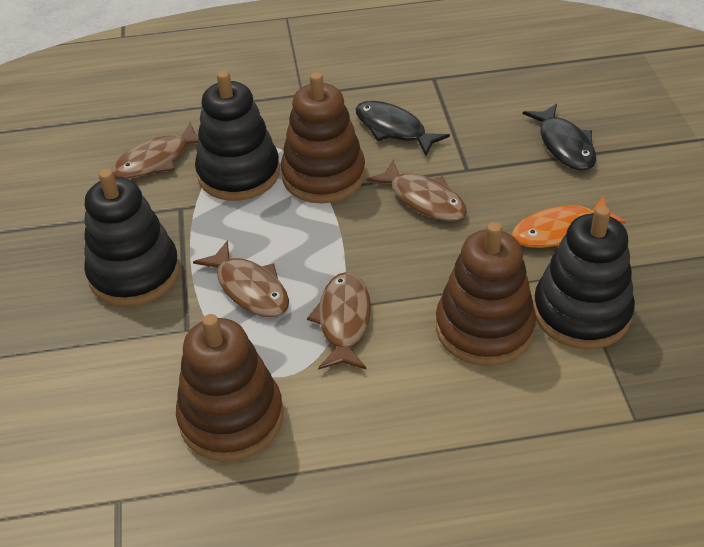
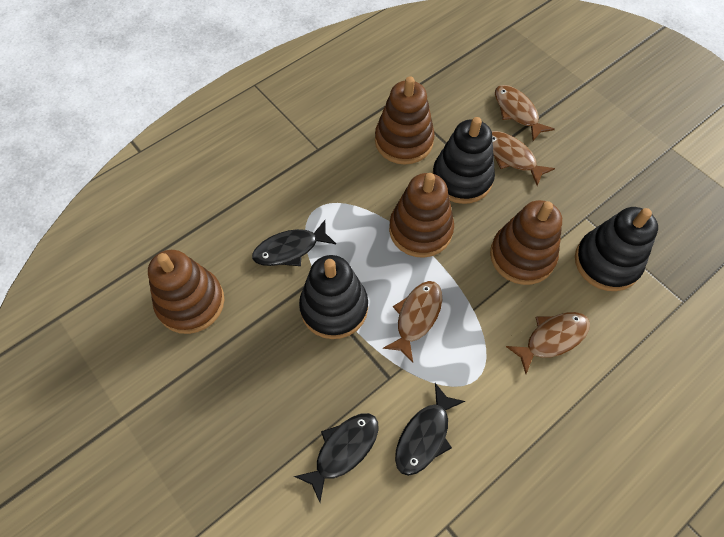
black fish: 2 -> 3
brown stacking toy: 3 -> 4
orange fish: 1 -> 0

